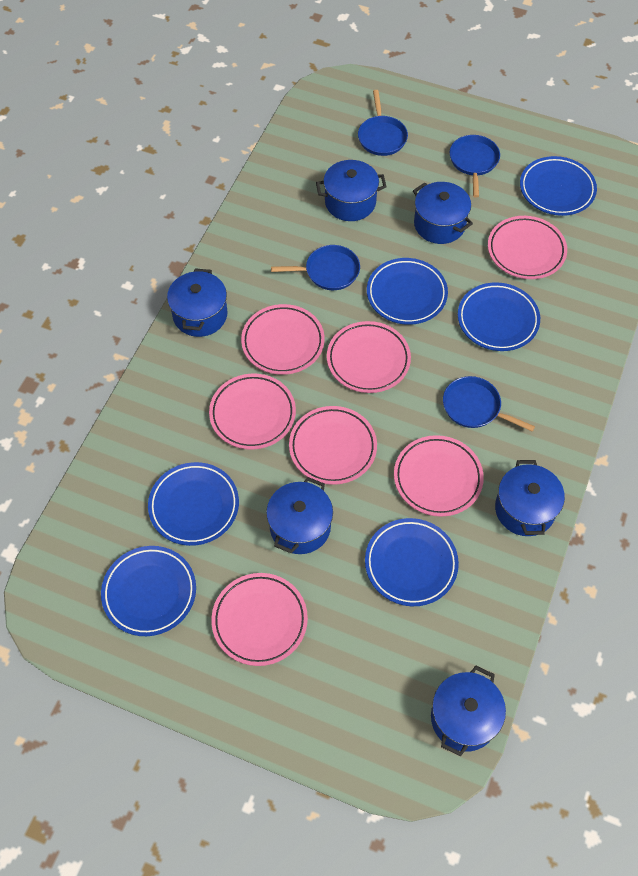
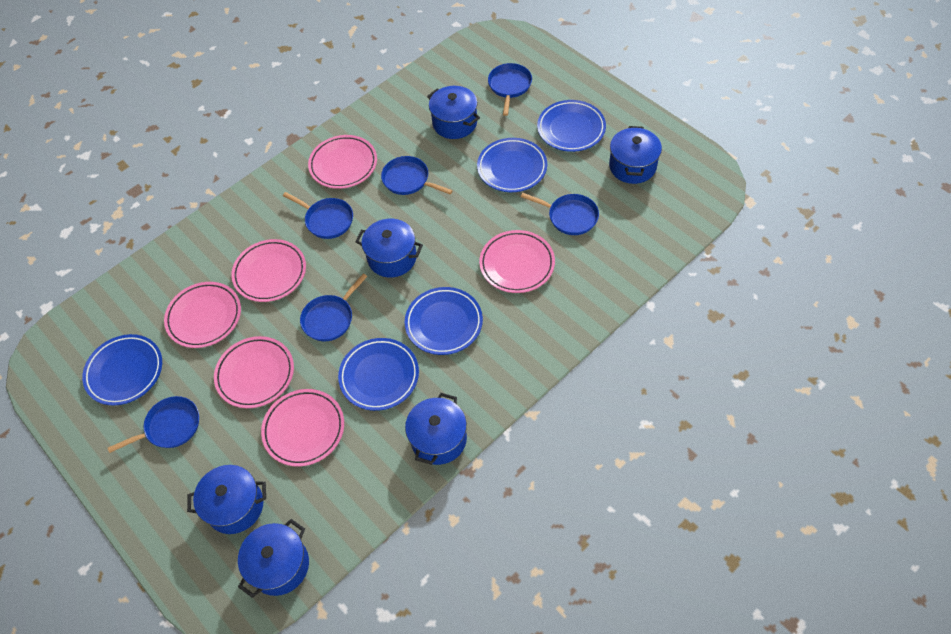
blue pan: 4 -> 6
blue plate: 6 -> 5
pink plate: 7 -> 6

